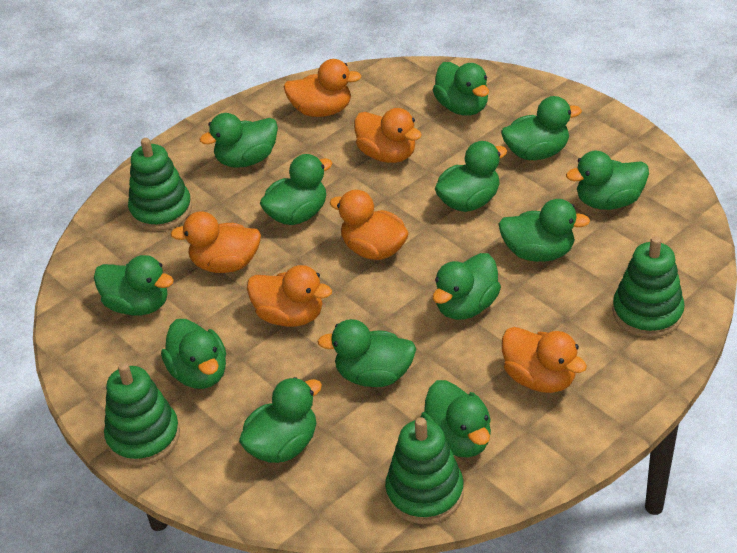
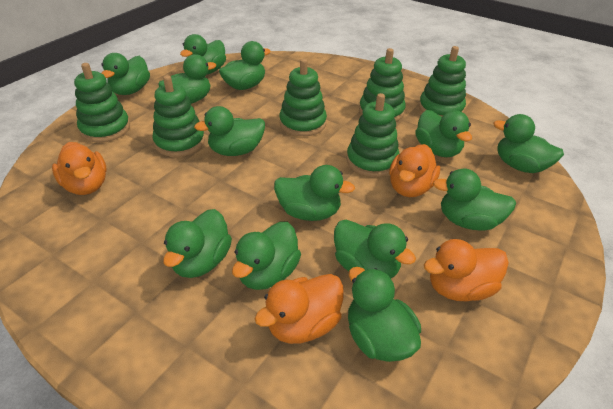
green stacking toy: 4 -> 6
orange duck: 6 -> 4

